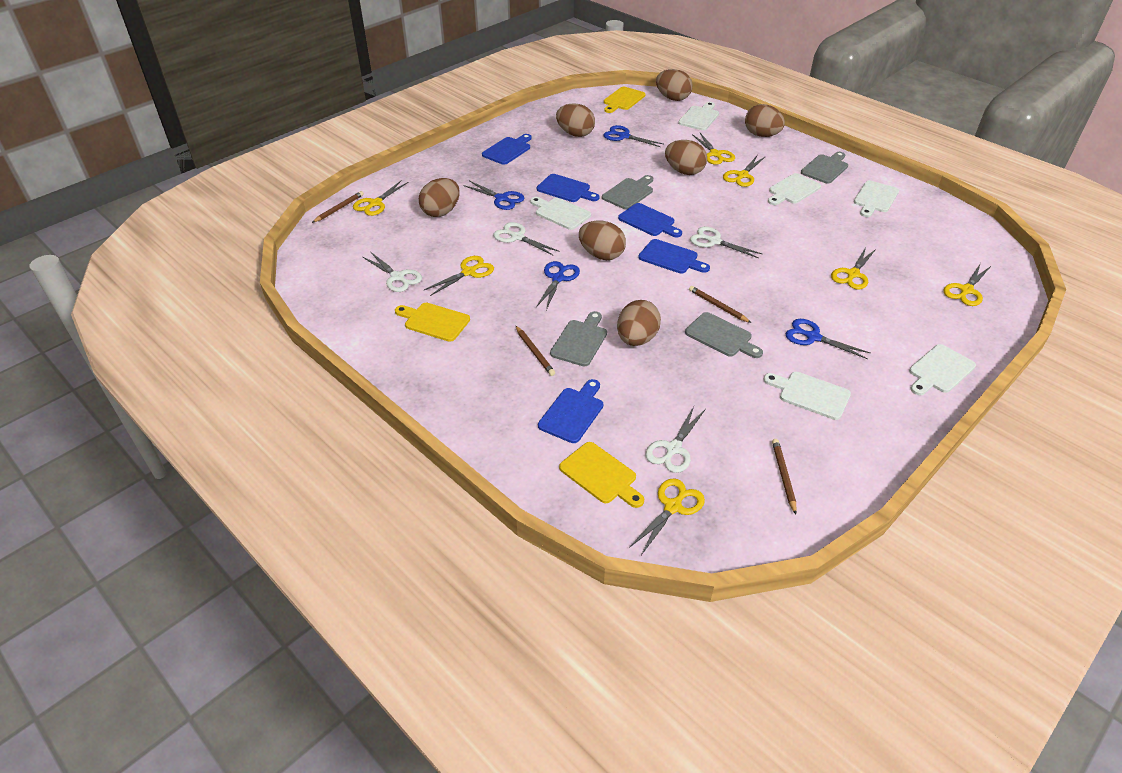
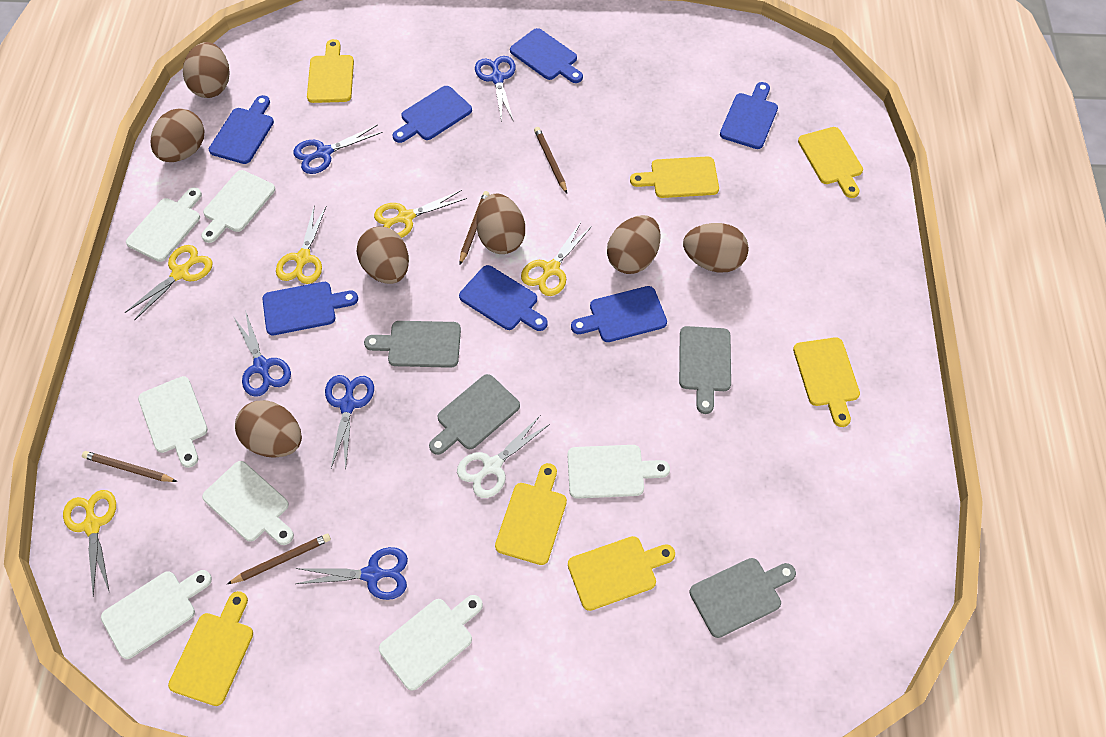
blue cutting board: 5 -> 7
blue scissors: 4 -> 5
white cutting board: 6 -> 7
white scissors: 4 -> 1
yellow cutting board: 3 -> 7
yellow scissors: 7 -> 5

